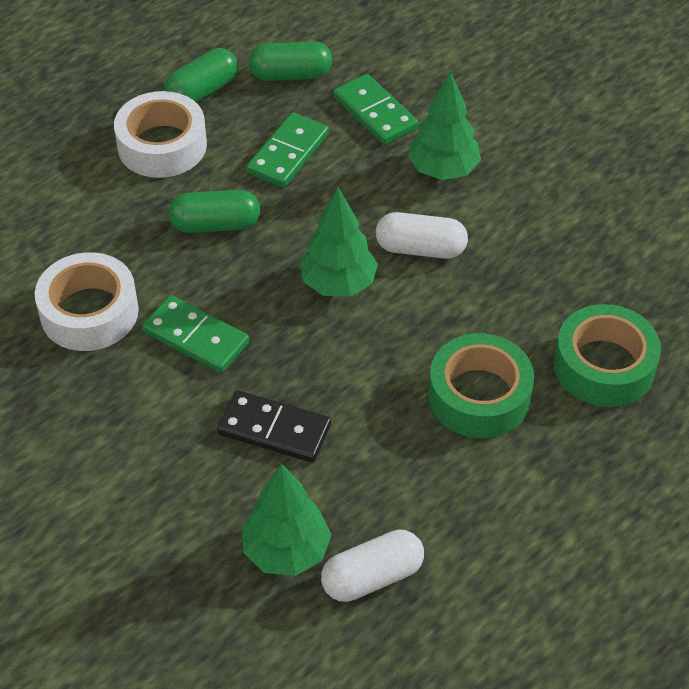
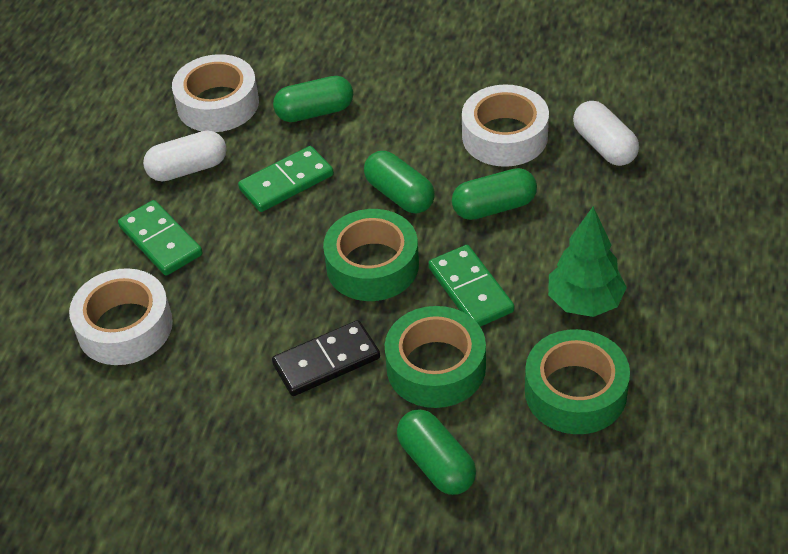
green capsule: 3 -> 4
green tape: 2 -> 3
green tree: 3 -> 1
white tape: 2 -> 3

